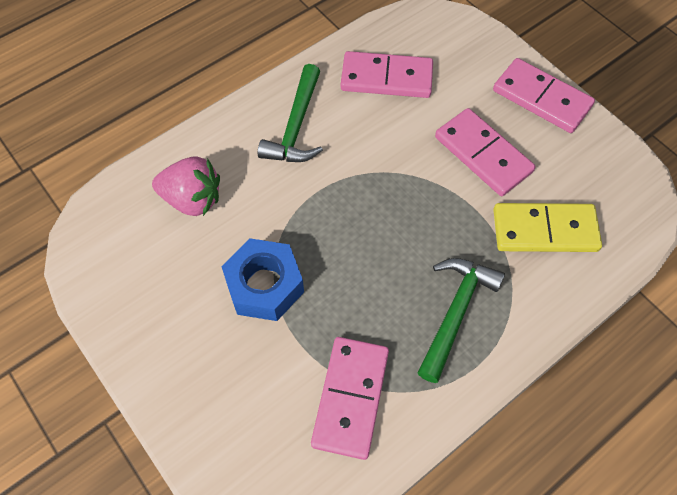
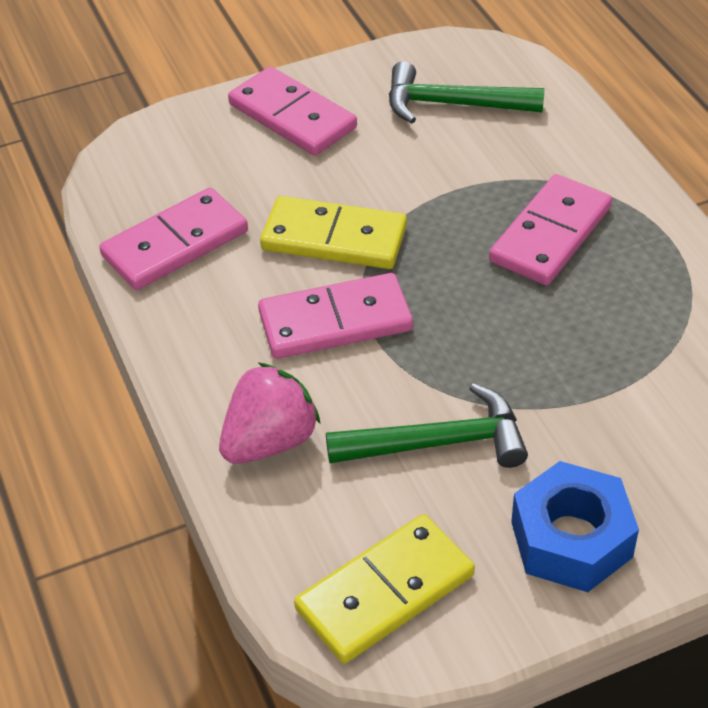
yellow domino: 1 -> 2

